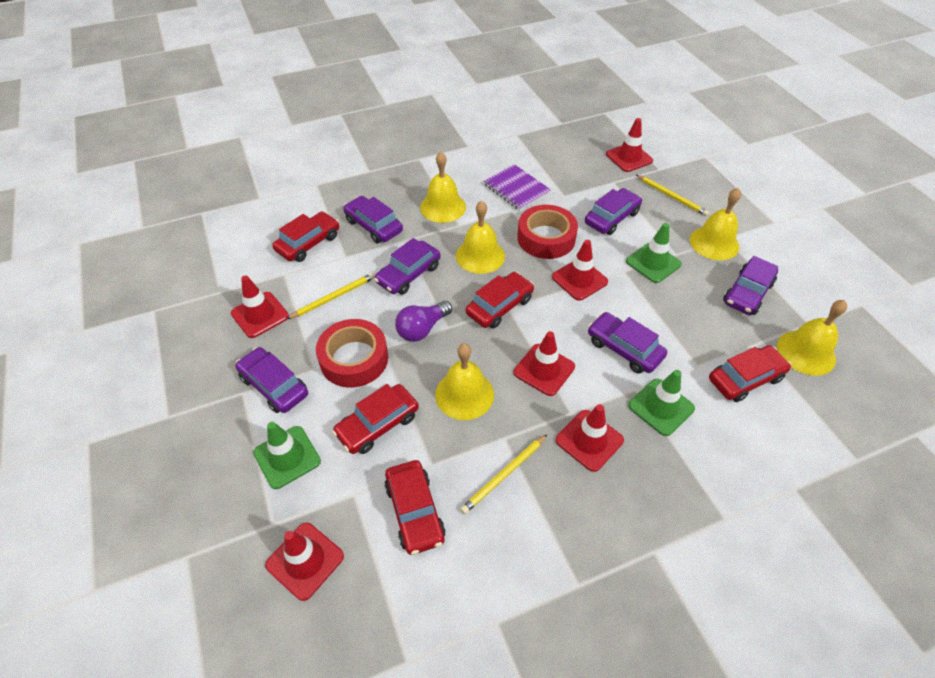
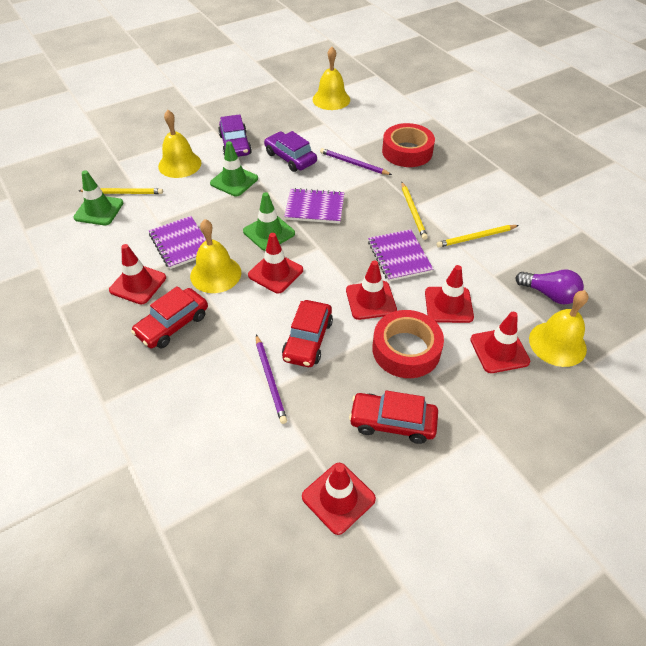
purple car: 6 -> 2
purple notebook: 1 -> 3
purple pencil: 0 -> 2
red car: 5 -> 3
yellow bell: 5 -> 4

